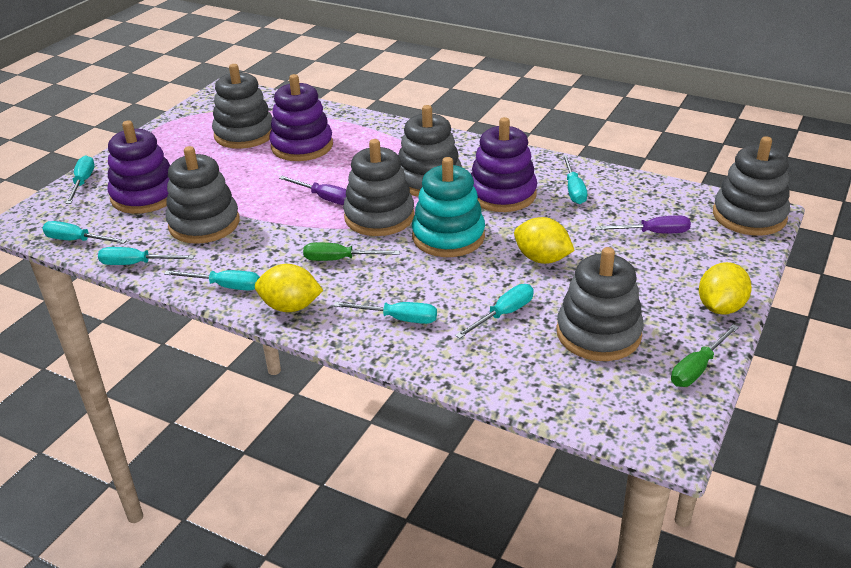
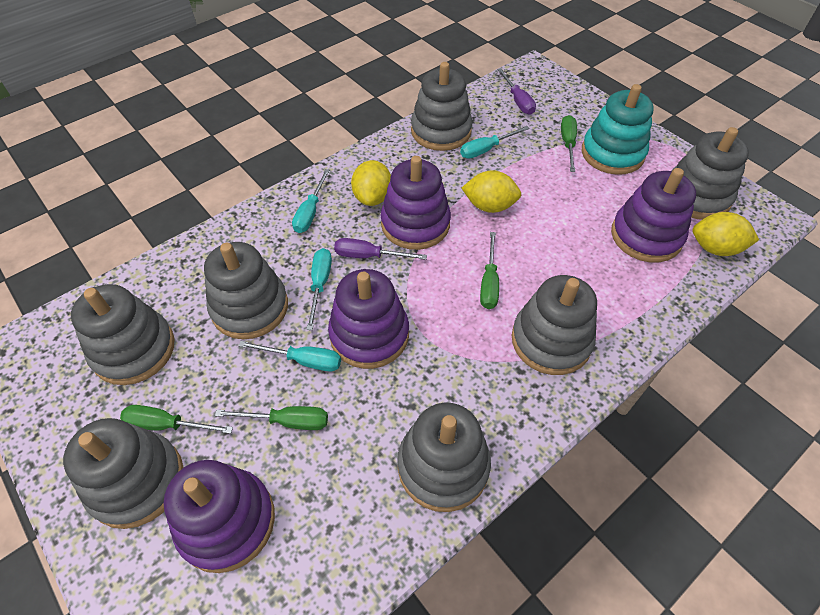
green screwdriver: 2 -> 4
grey stacking toy: 6 -> 7
purple stacking toy: 3 -> 4
turquoise screwdriver: 7 -> 4

